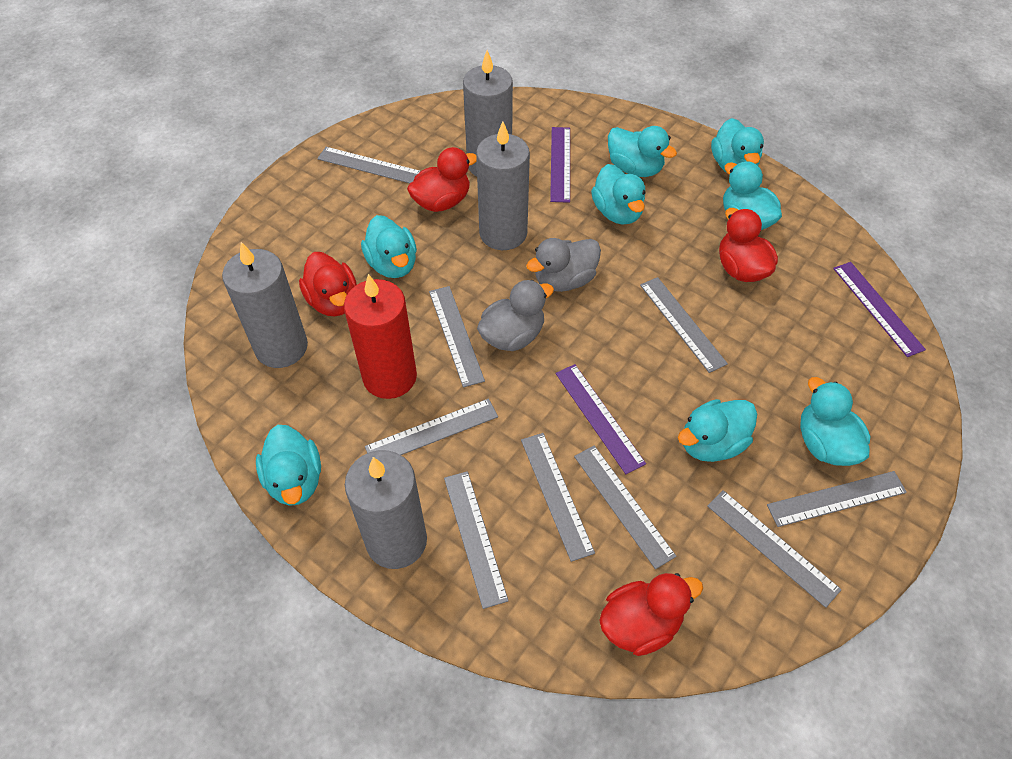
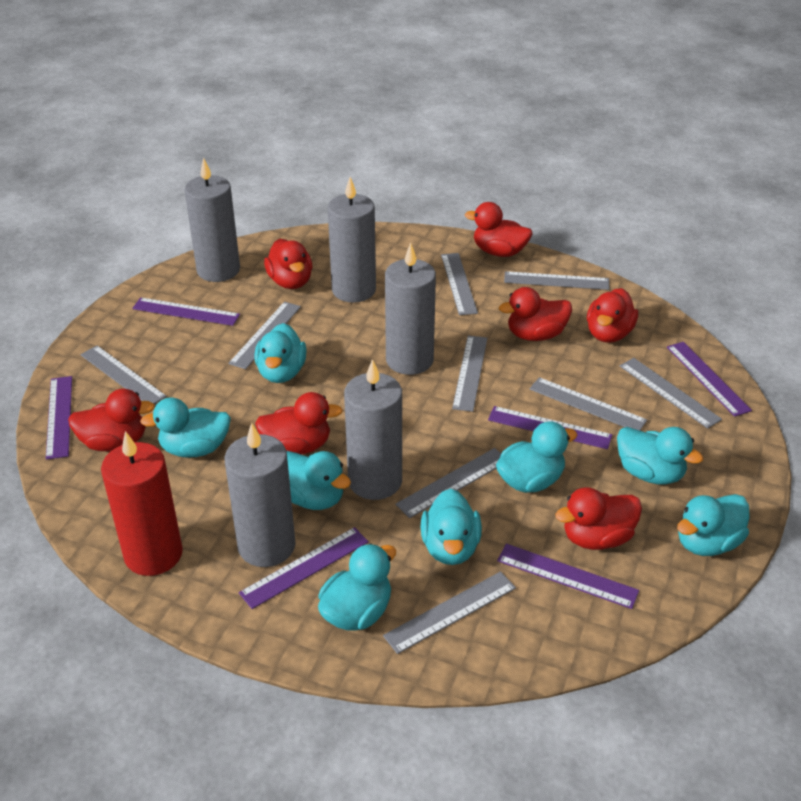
grey candle: 4 -> 5
grey duck: 2 -> 0
purple ruler: 3 -> 6
red duck: 4 -> 7

